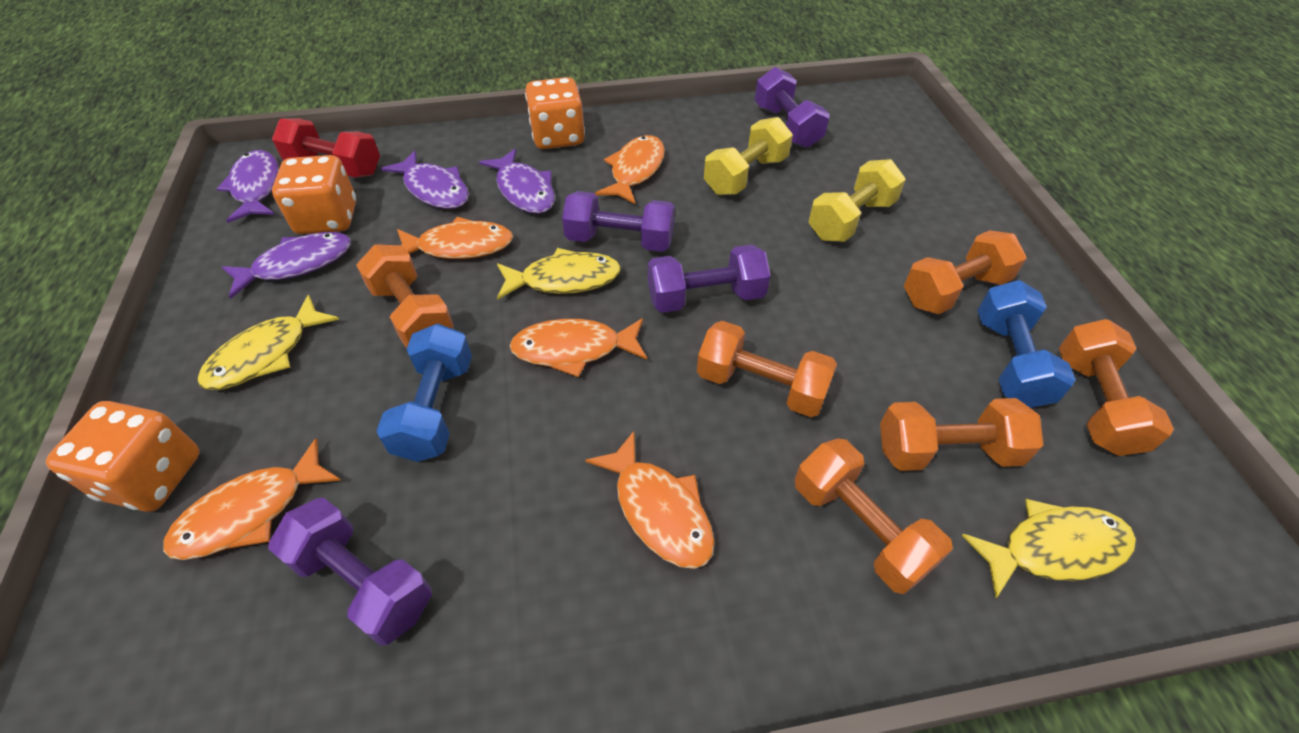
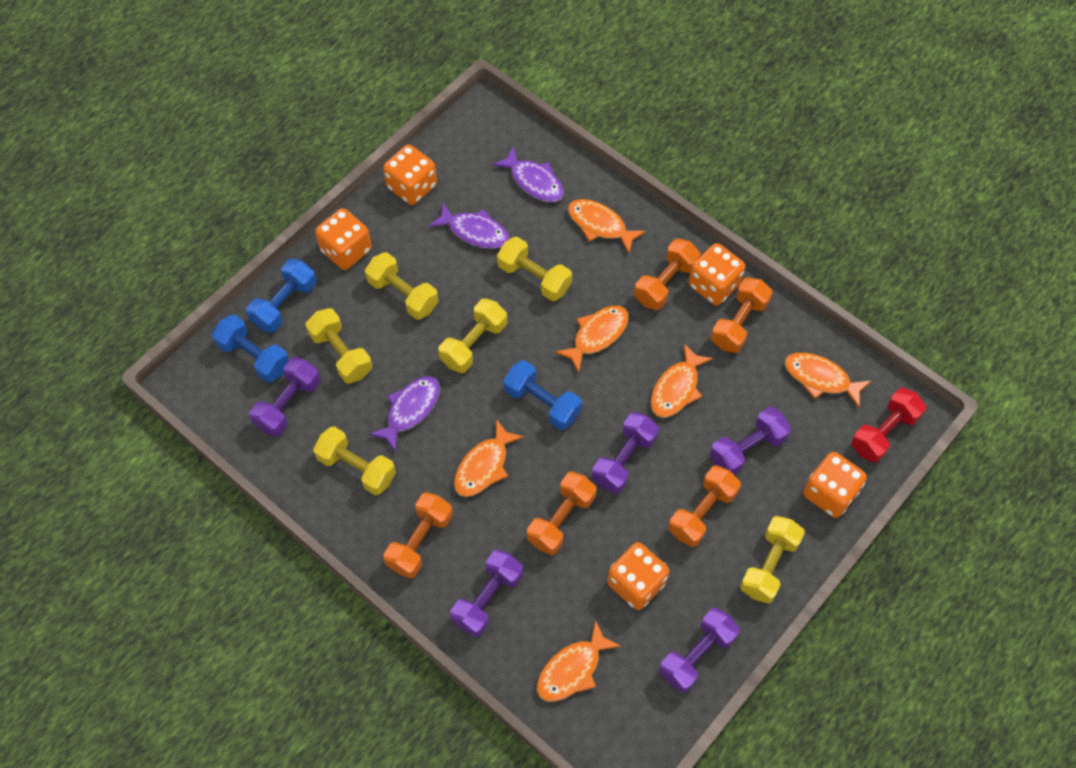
blue dumbbell: 2 -> 3
orange dice: 3 -> 5
orange dumbbell: 6 -> 5
orange fish: 5 -> 6
purple dumbbell: 4 -> 5
purple fish: 4 -> 3
yellow dumbbell: 2 -> 6
yellow fish: 3 -> 0

